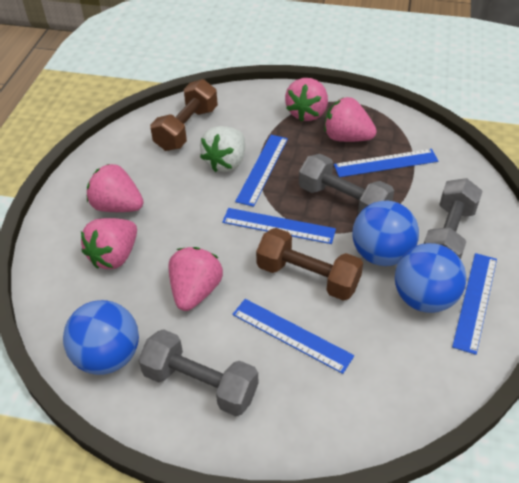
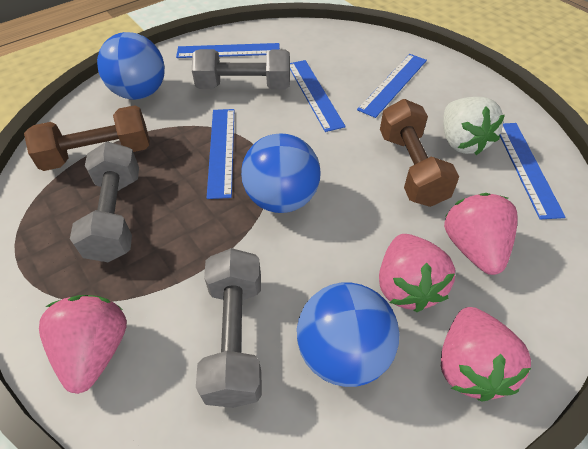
pink strawberry: 5 -> 4

